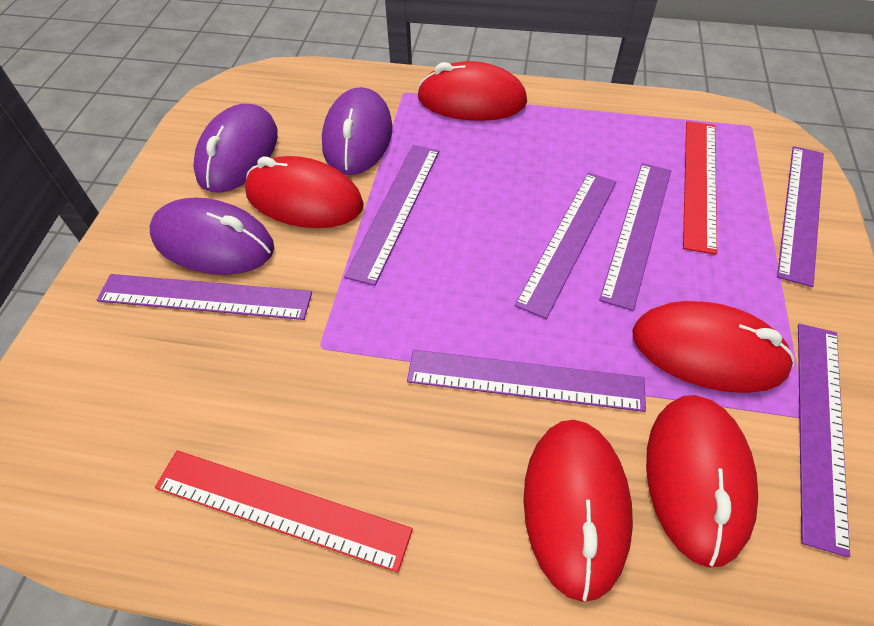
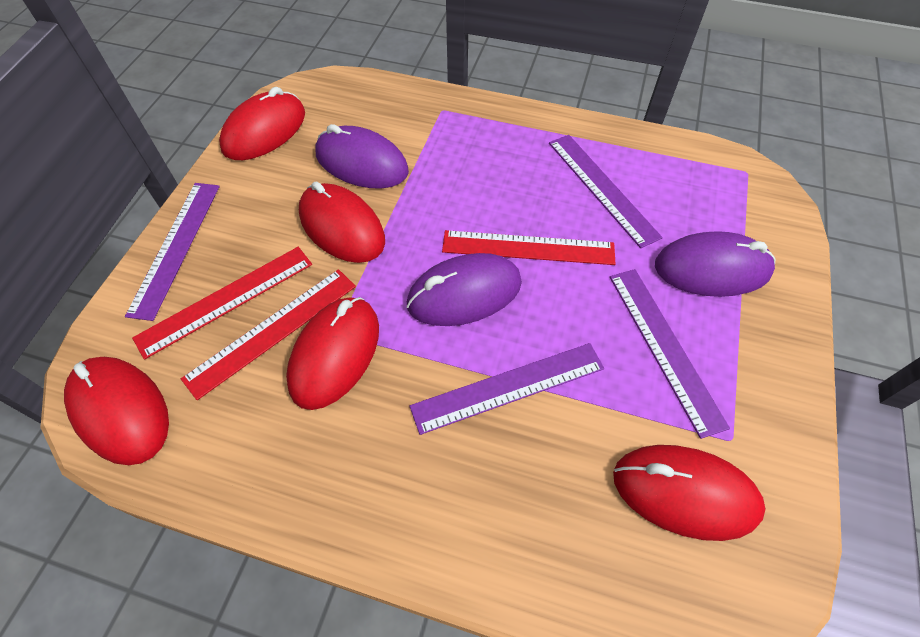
purple ruler: 7 -> 4
red ruler: 2 -> 3

